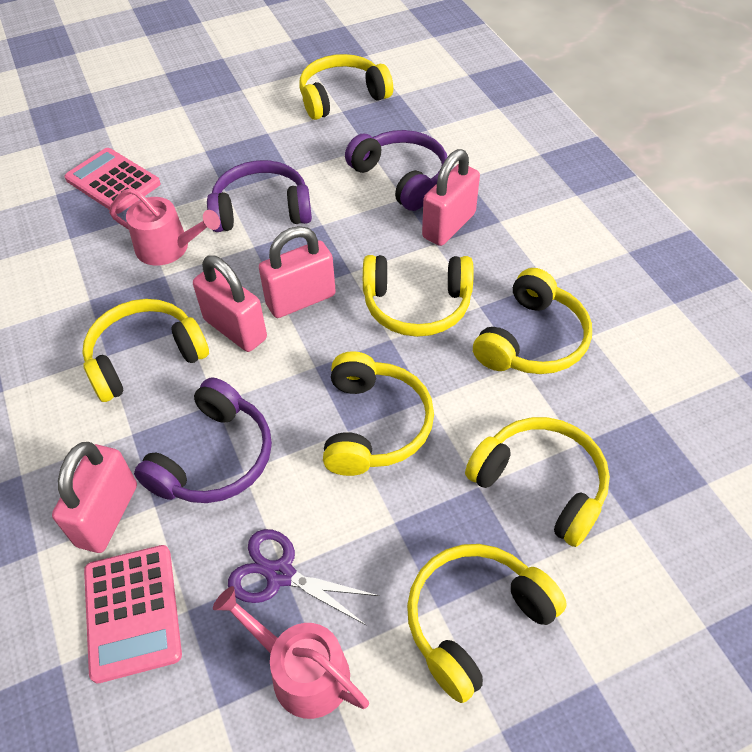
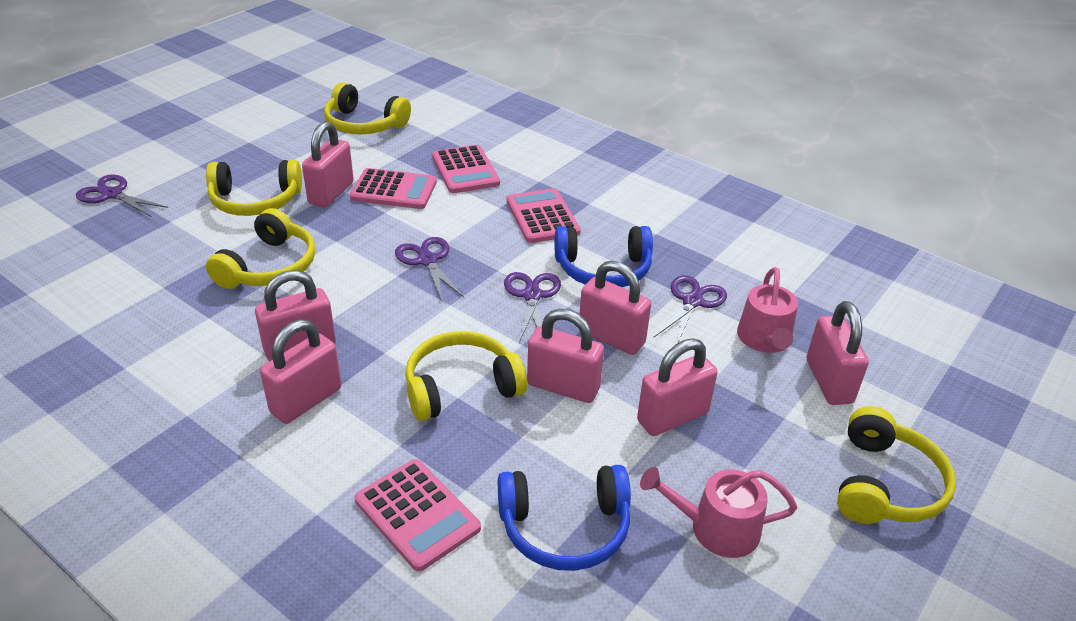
blue headphones: 0 -> 2
pink calculator: 2 -> 4
pink padlock: 4 -> 7
purple headphones: 3 -> 0
purple scissors: 1 -> 4
yellow headphones: 7 -> 5

